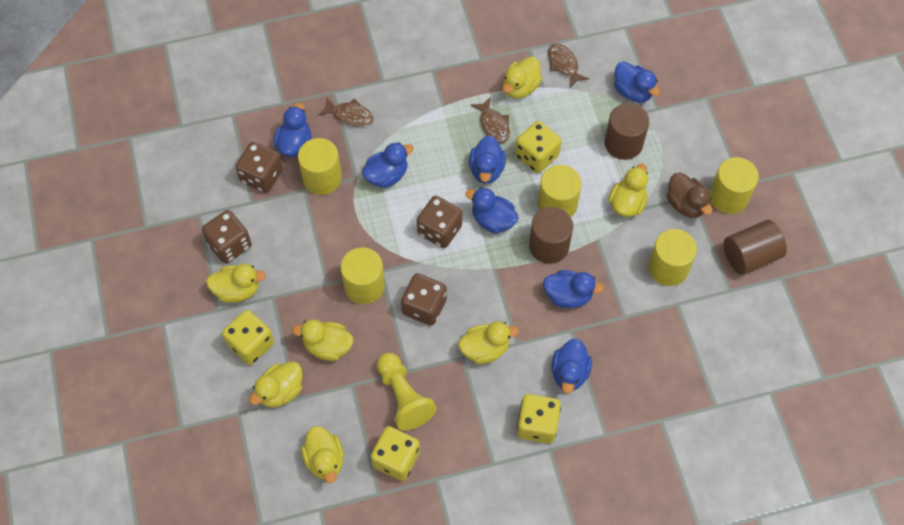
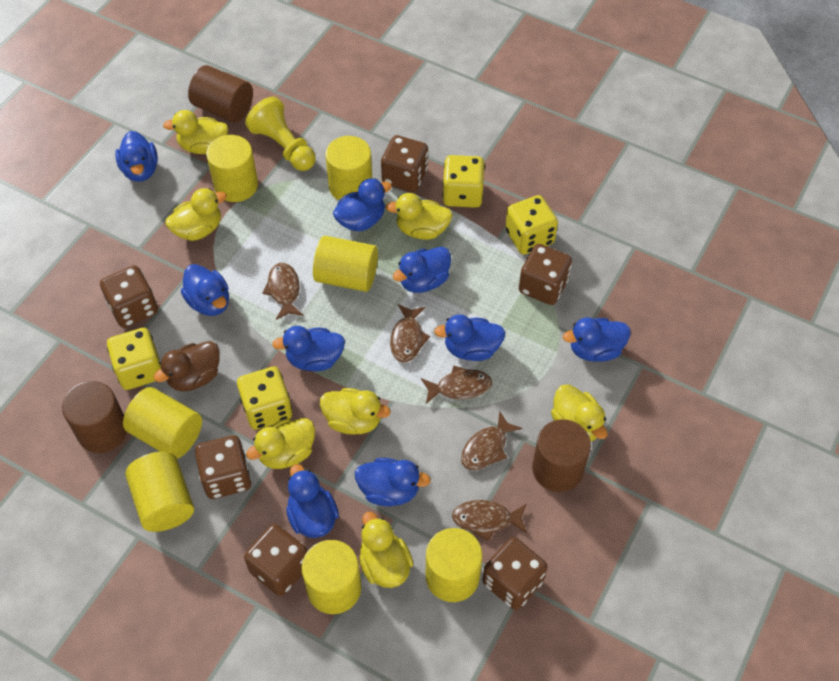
blue duck: 7 -> 9
brown dice: 4 -> 6
brown fish: 3 -> 5
yellow cylinder: 5 -> 7

